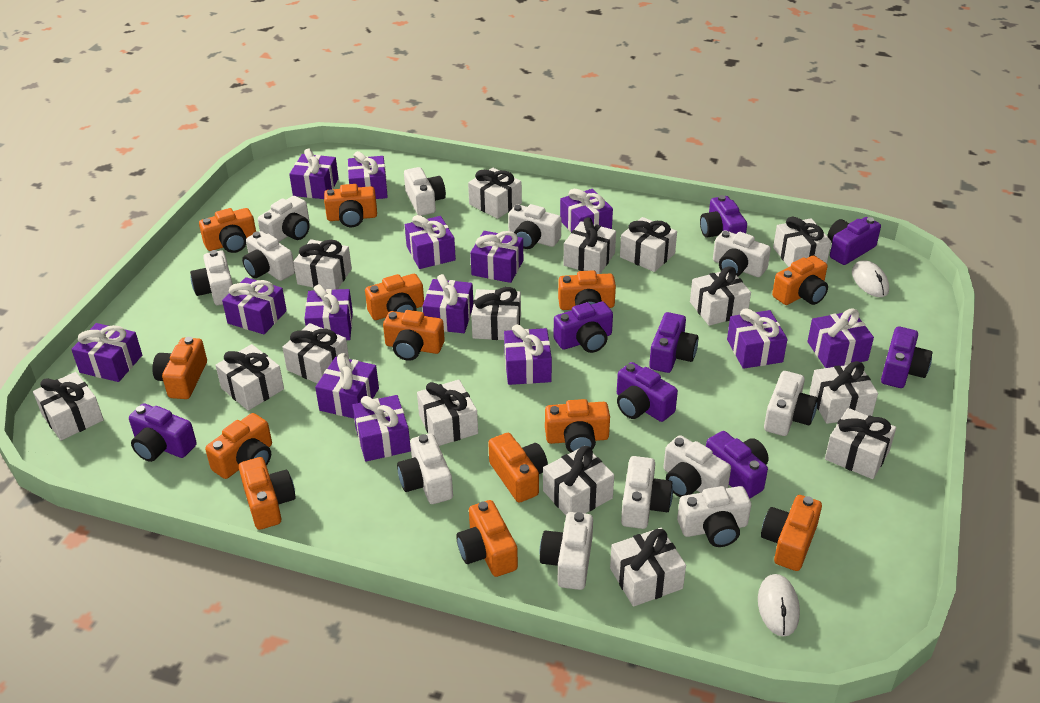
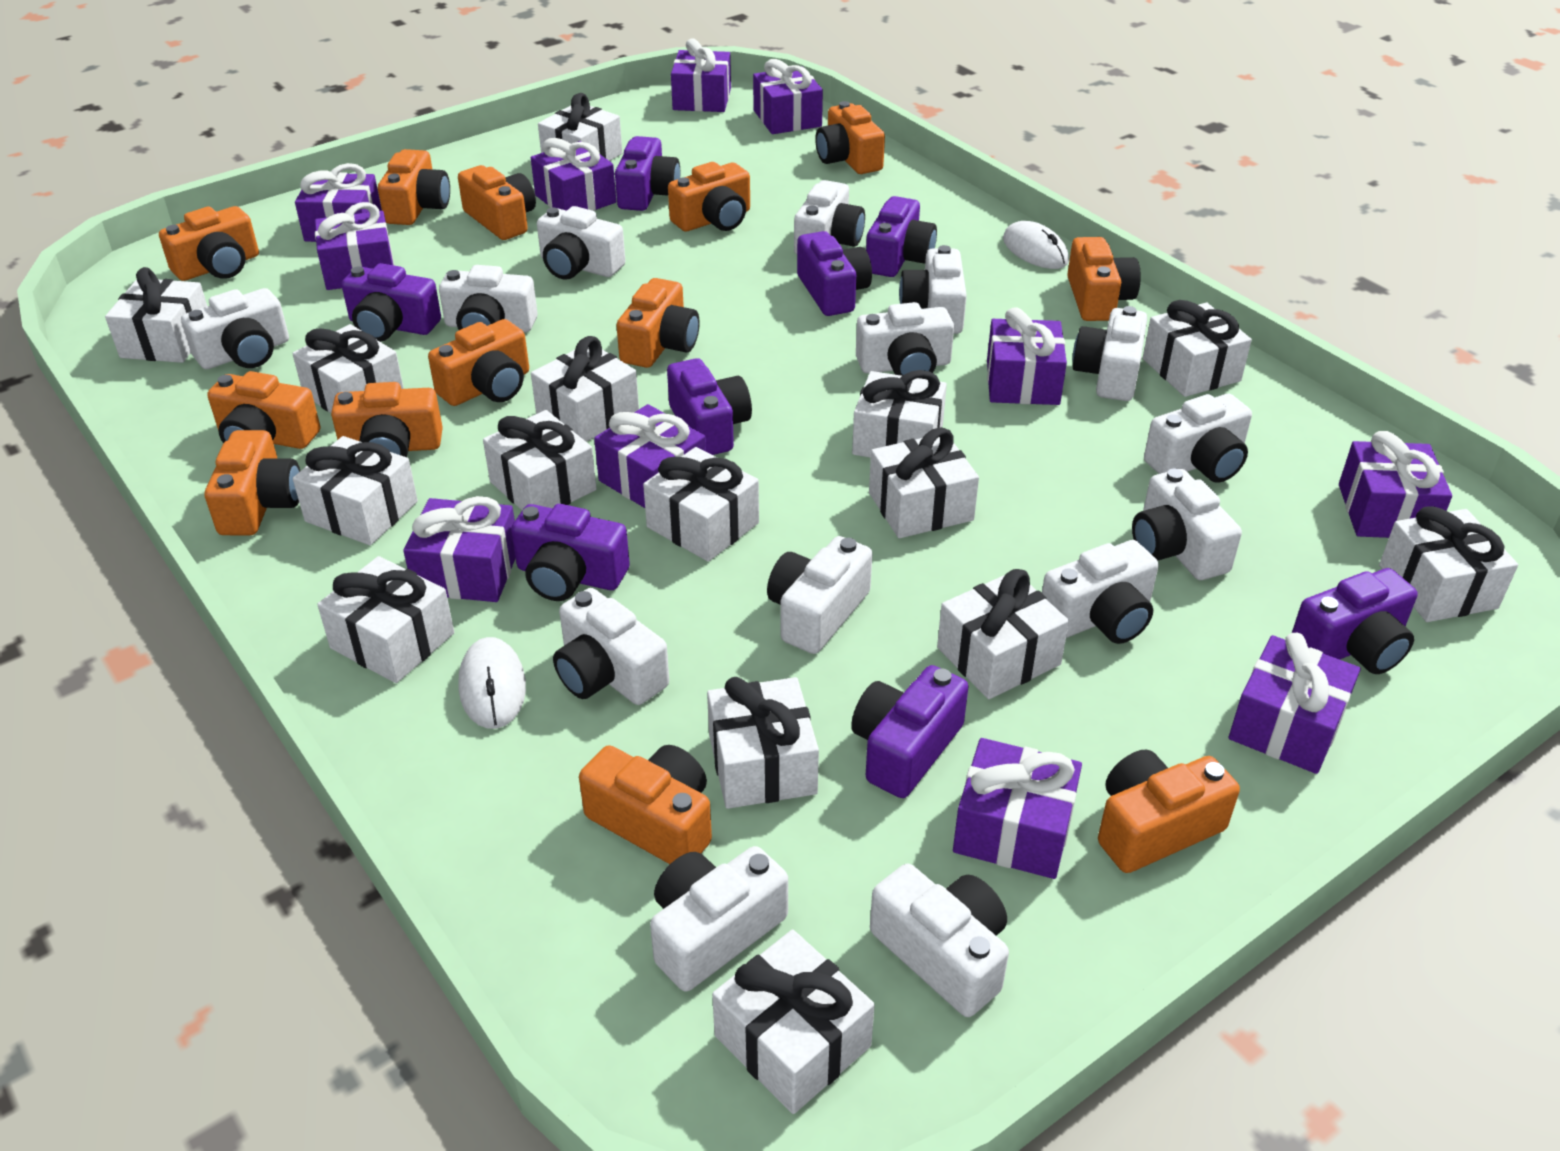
purple gift: 14 -> 11
white camera: 12 -> 14

